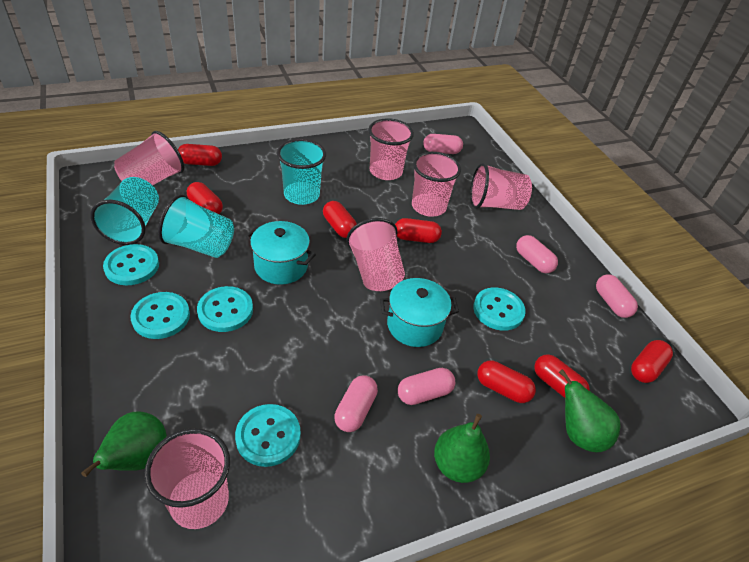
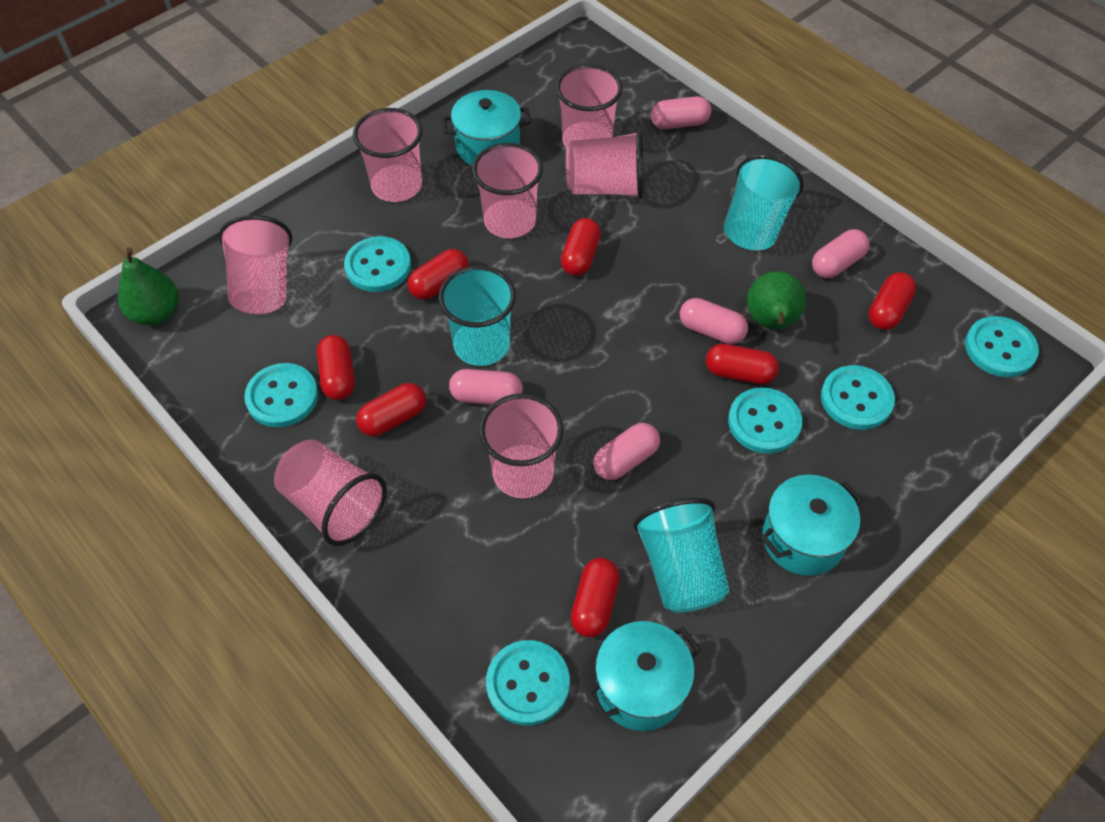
green pear: 3 -> 2
pink cup: 6 -> 7
turquoise button: 5 -> 6
turquoise pot: 2 -> 3

